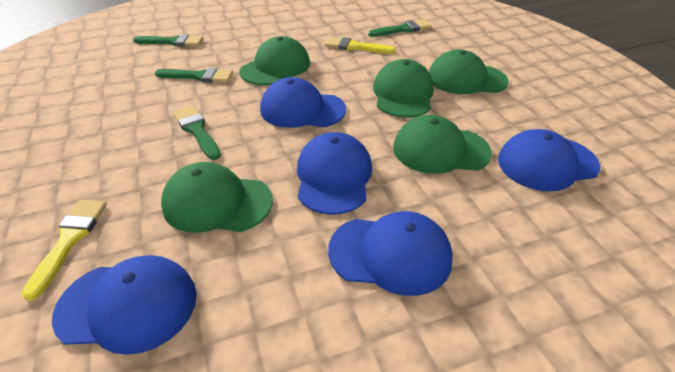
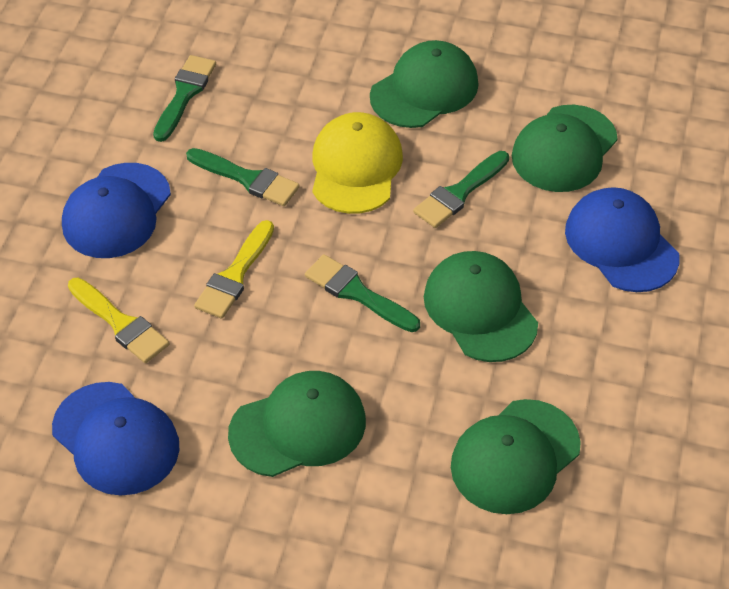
blue cap: 5 -> 3
yellow cap: 0 -> 1

